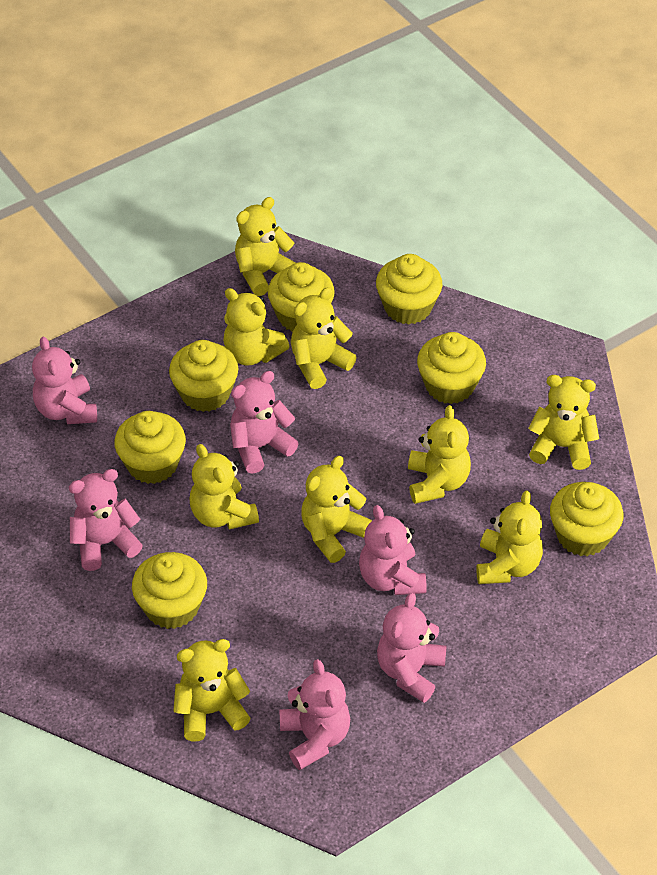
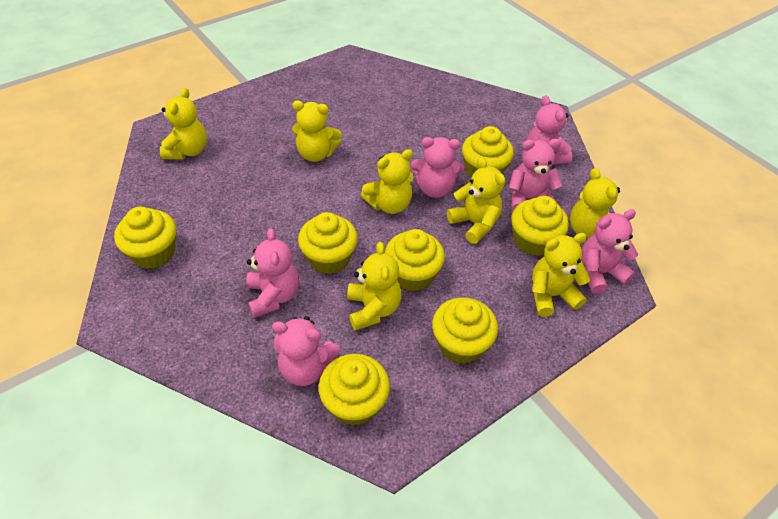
yellow teddy bear: 9 -> 7

